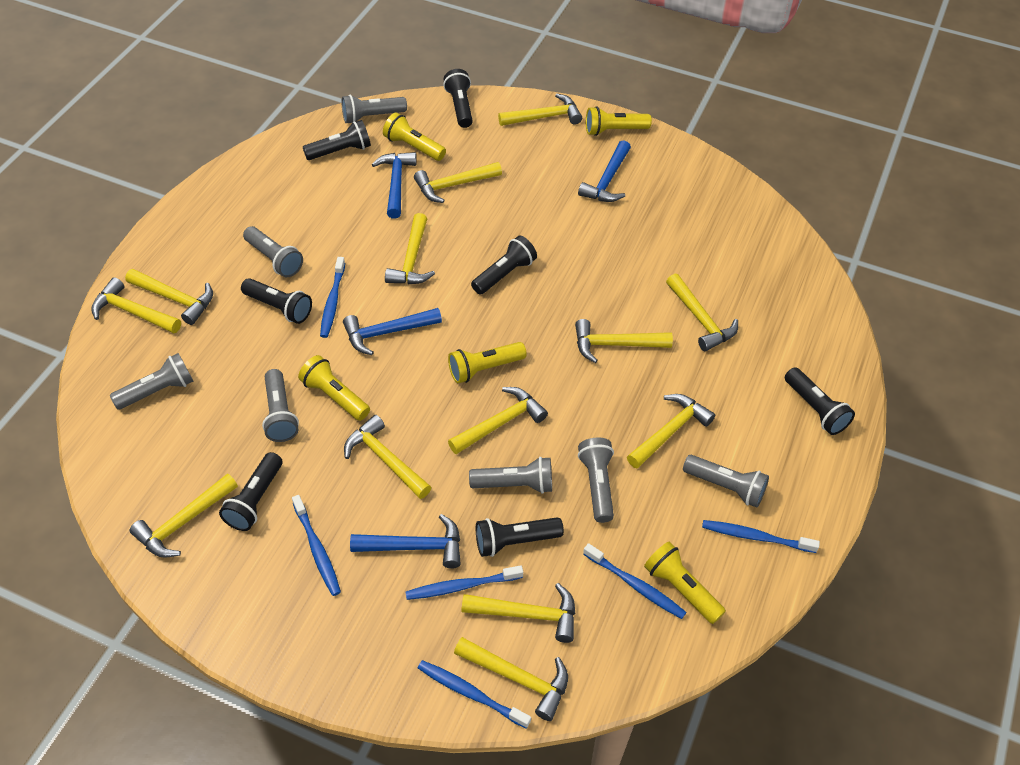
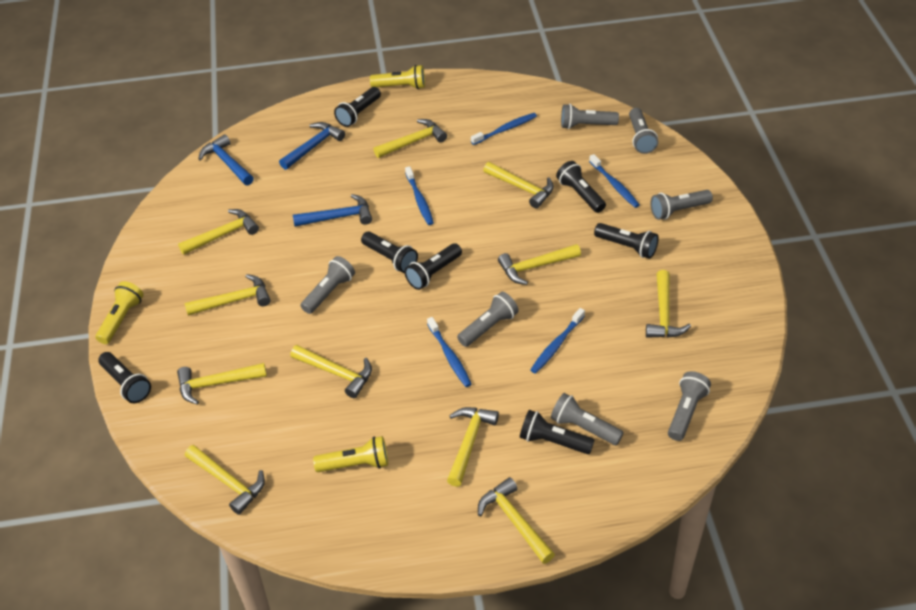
blue hammer: 4 -> 3
blue toothbrush: 6 -> 5
yellow flashlight: 5 -> 3
yellow hammer: 13 -> 11

